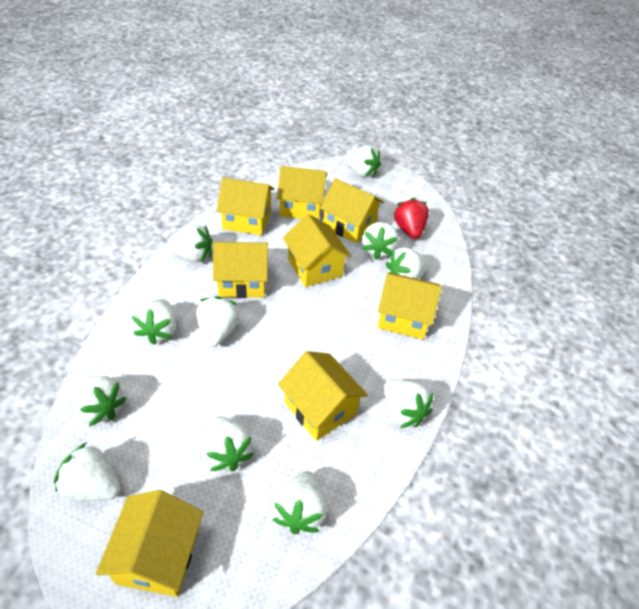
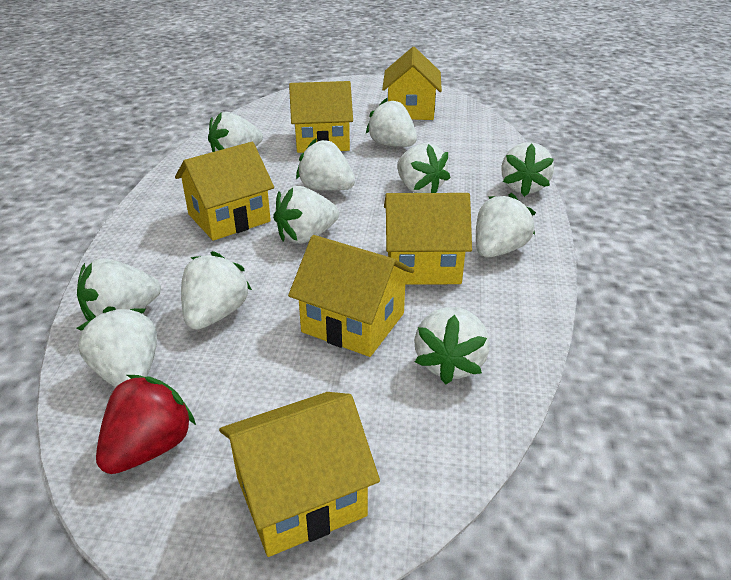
yellow house: 8 -> 6

